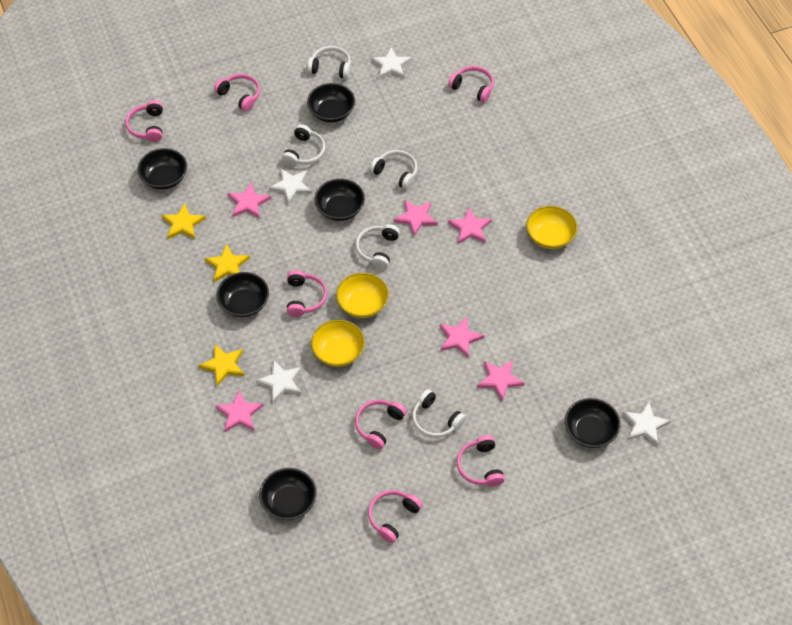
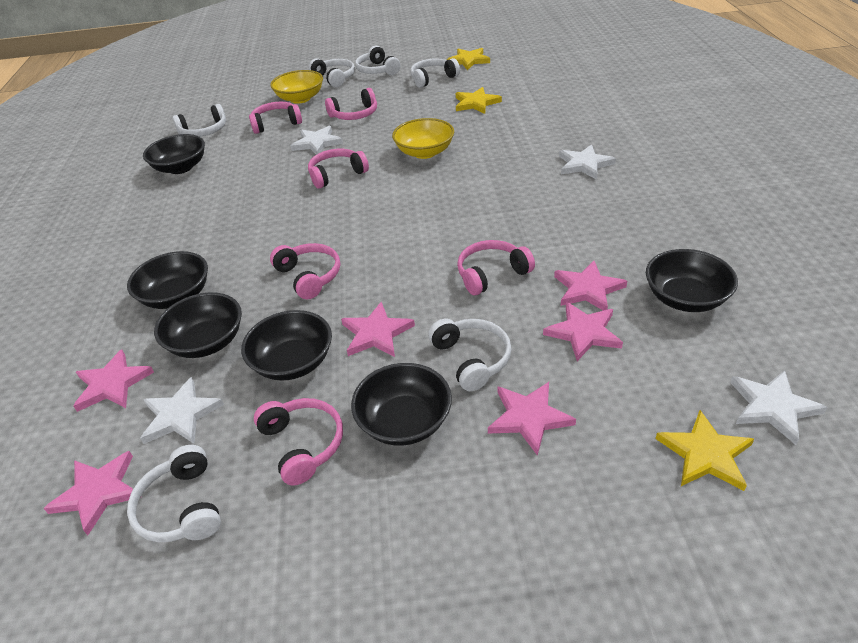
pink headphones: 7 -> 6
white headphones: 5 -> 6
yellow bowl: 3 -> 2

